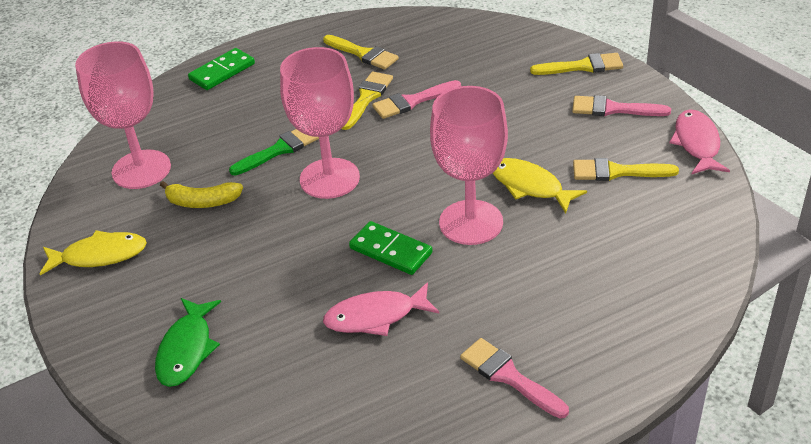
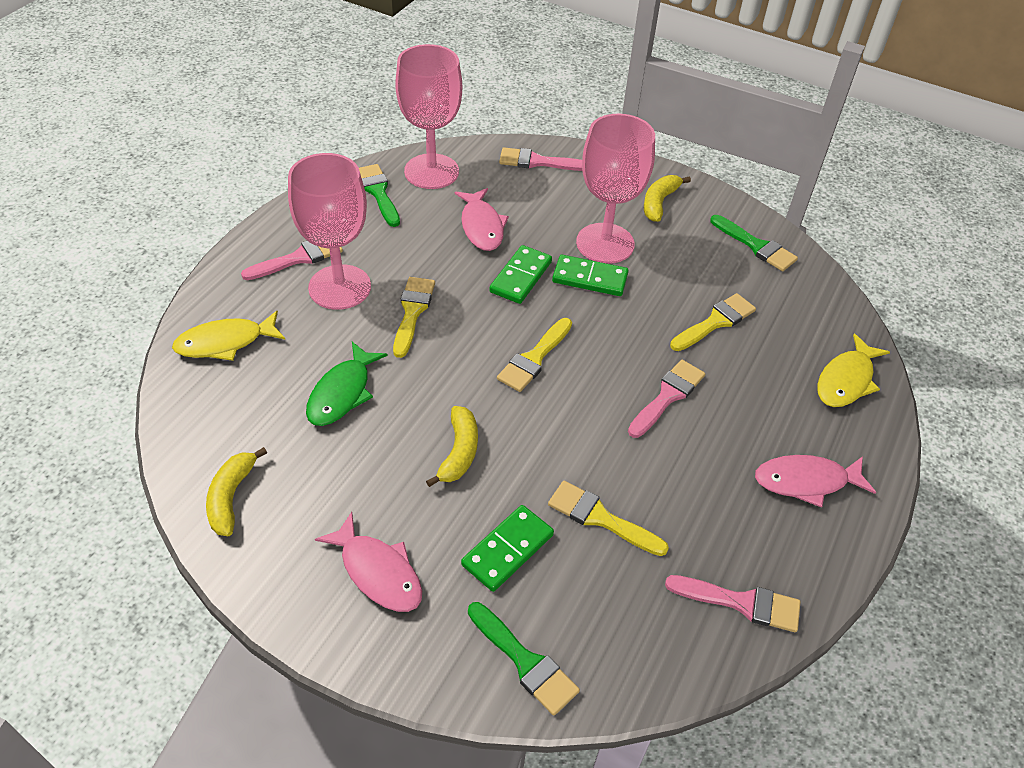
green brush: 1 -> 3
green domino: 2 -> 3
pink brush: 3 -> 4
pink fish: 2 -> 3
yellow banana: 1 -> 3

